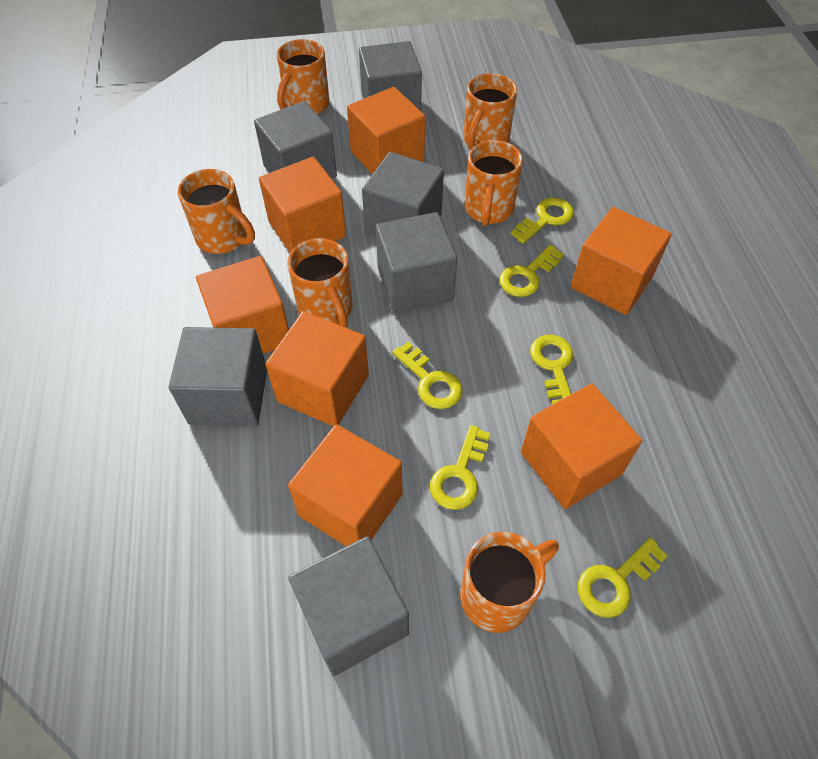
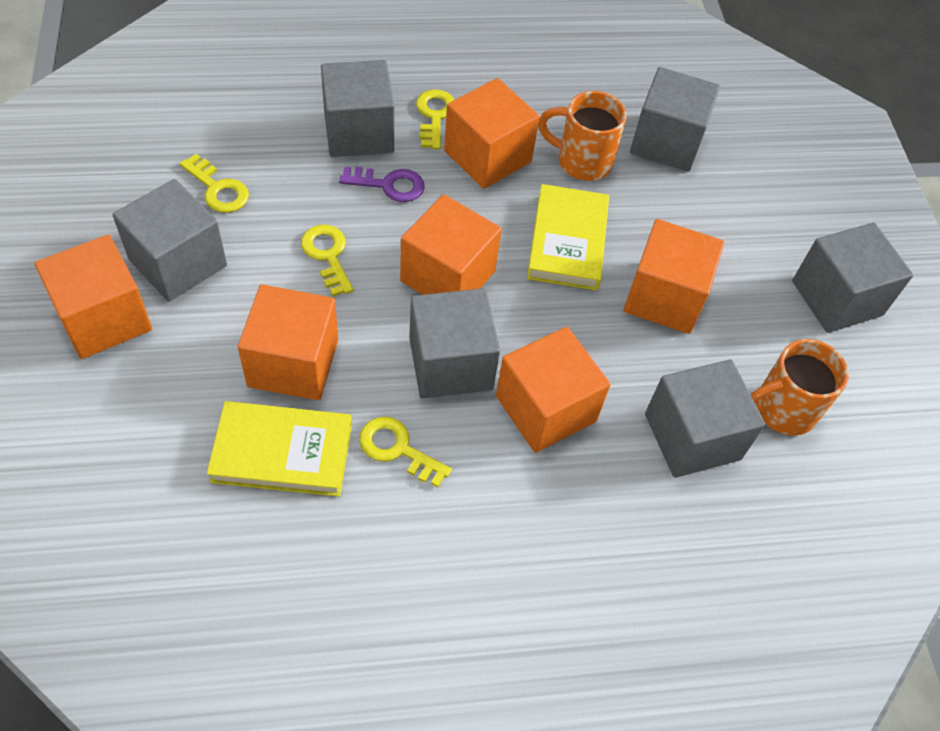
orange cube: 7 -> 6
orange mug: 6 -> 2
purple key: 0 -> 1
yellow book: 0 -> 2
yellow key: 6 -> 4

